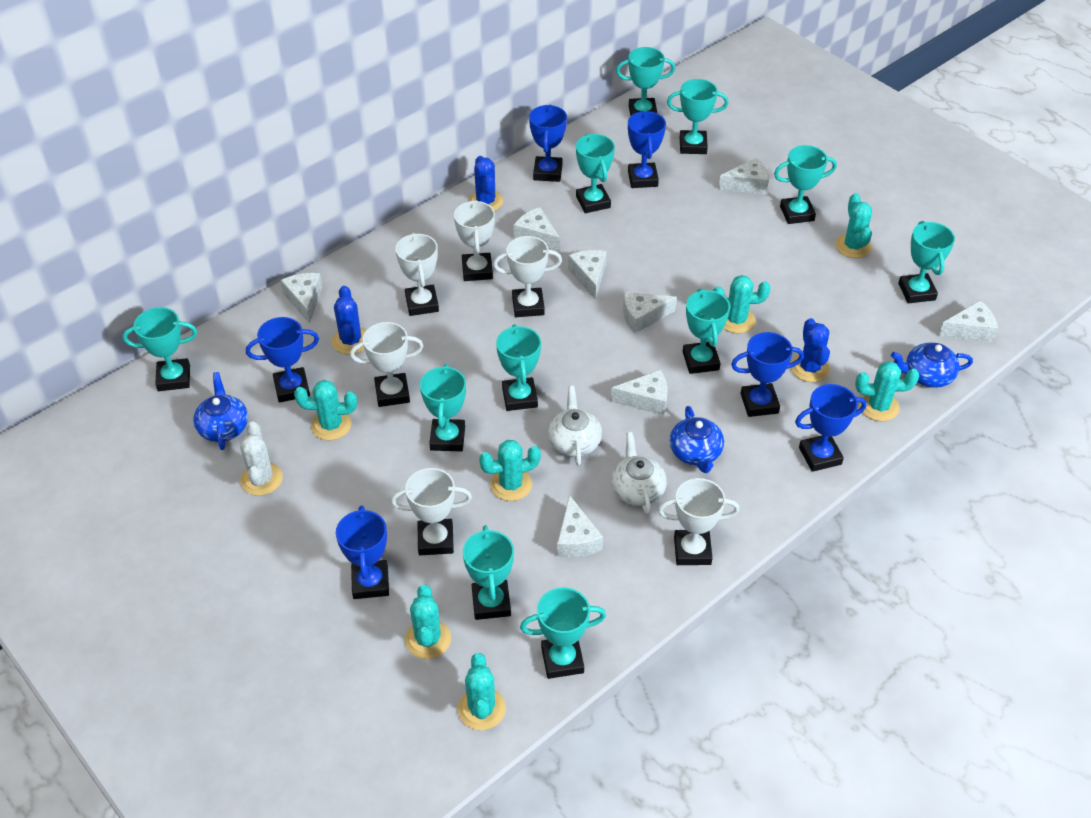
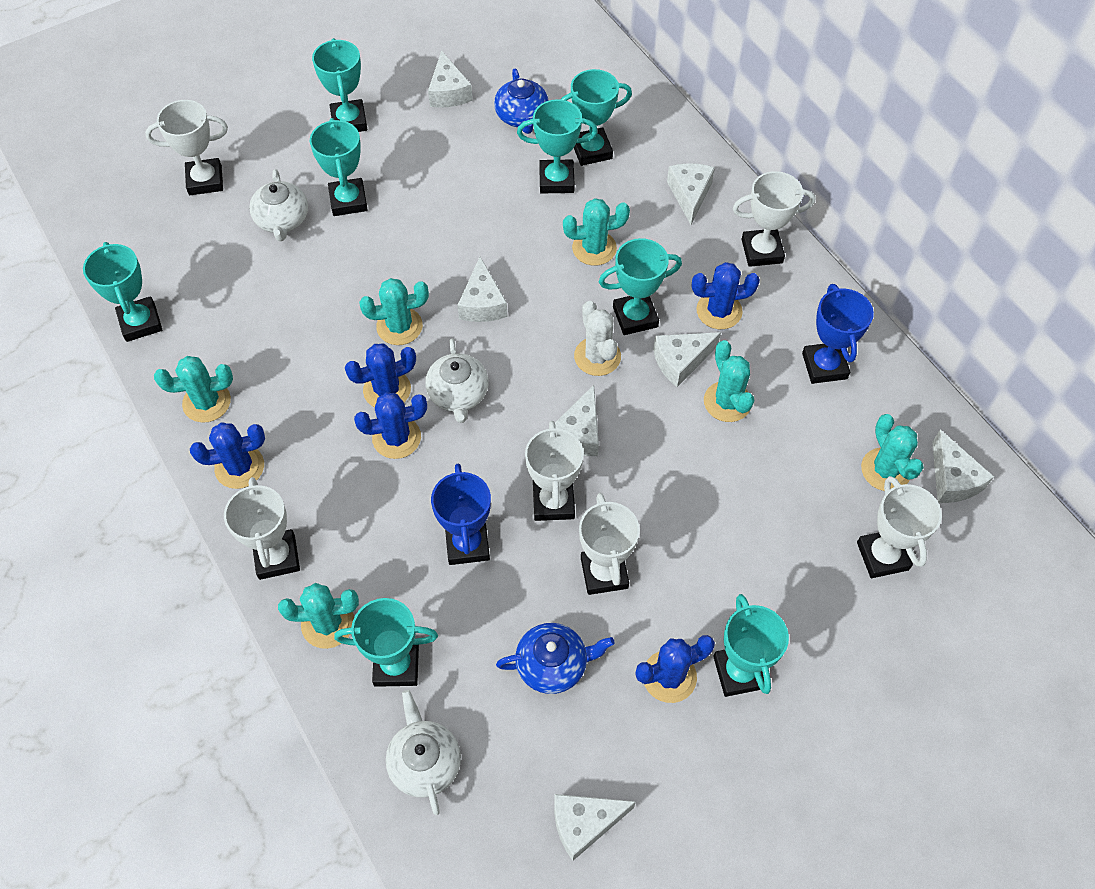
blue cactus: 3 -> 5
blue teapot: 3 -> 2
blue trophy: 6 -> 2
turquoise cactus: 7 -> 6
turquoise trophy: 11 -> 8
white cheese: 8 -> 7
white teapot: 2 -> 3

